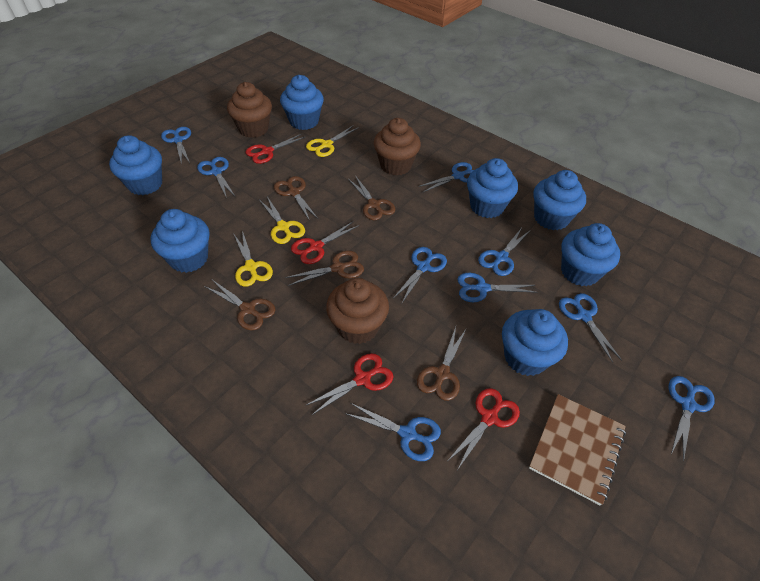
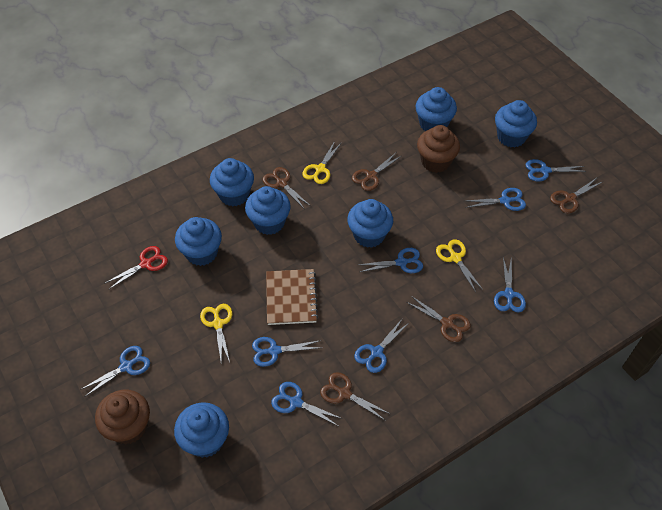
blue scissors: 9 -> 8
brown cupcake: 3 -> 2
red scissors: 4 -> 1

